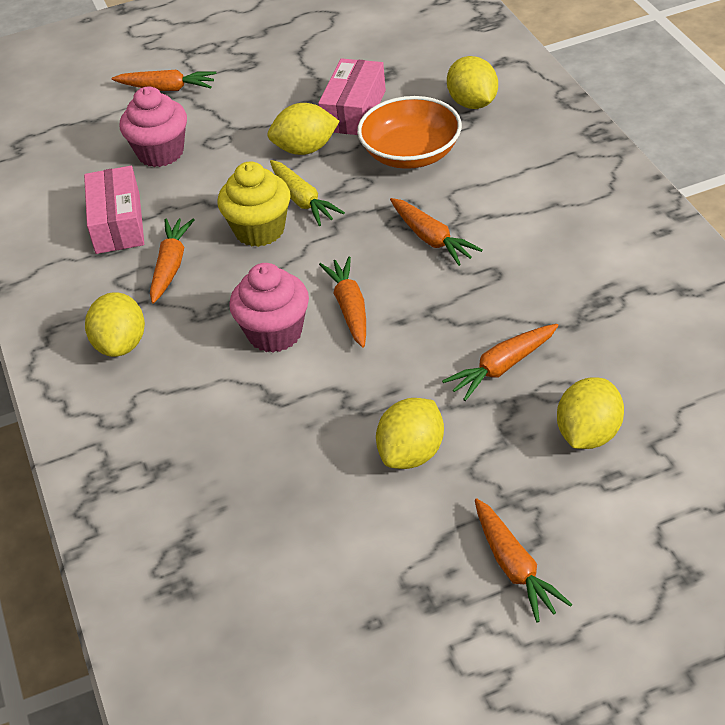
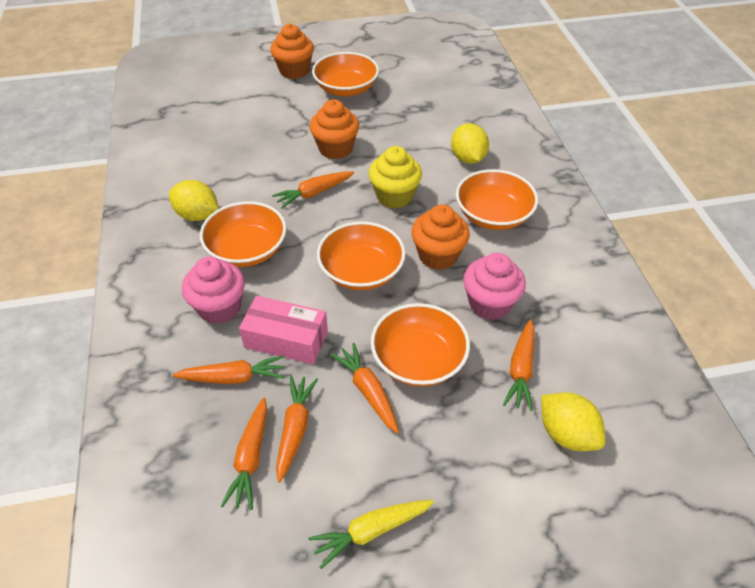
orange bowl: 1 -> 5
orange cupcake: 0 -> 3
pink box: 2 -> 1
yellow lemon: 5 -> 3

